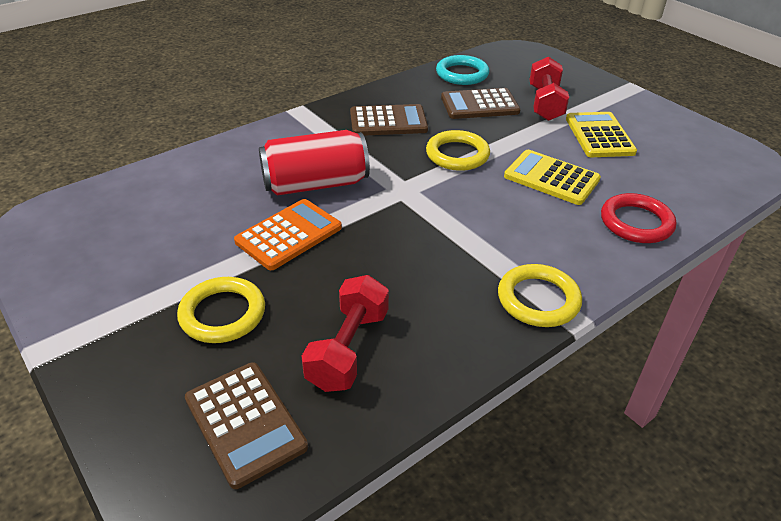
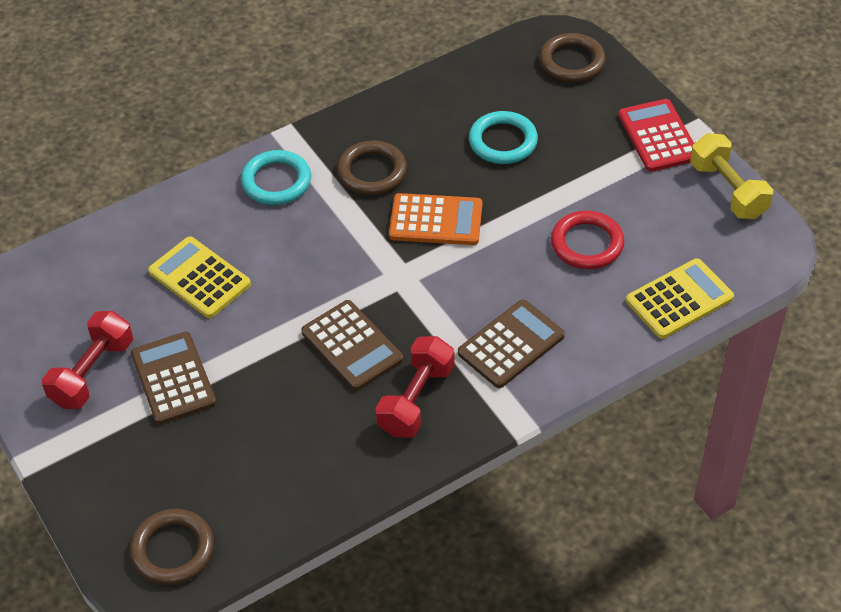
brown ring: 0 -> 3
red calculator: 0 -> 1
red can: 1 -> 0
turquoise ring: 1 -> 2
yellow dumbbell: 0 -> 1
yellow ring: 3 -> 0

